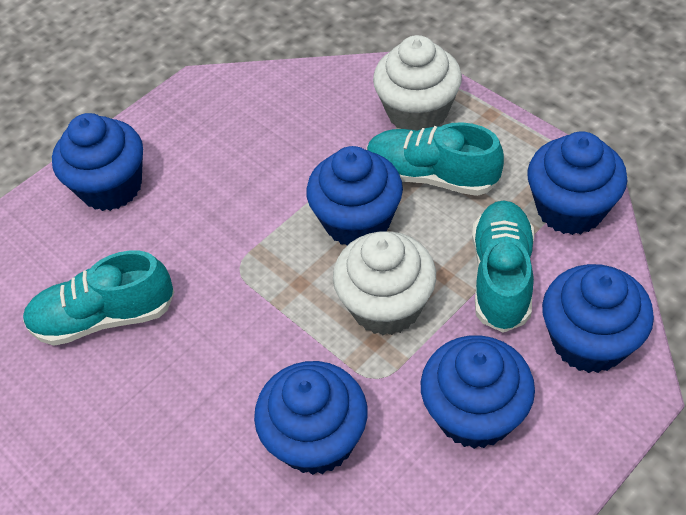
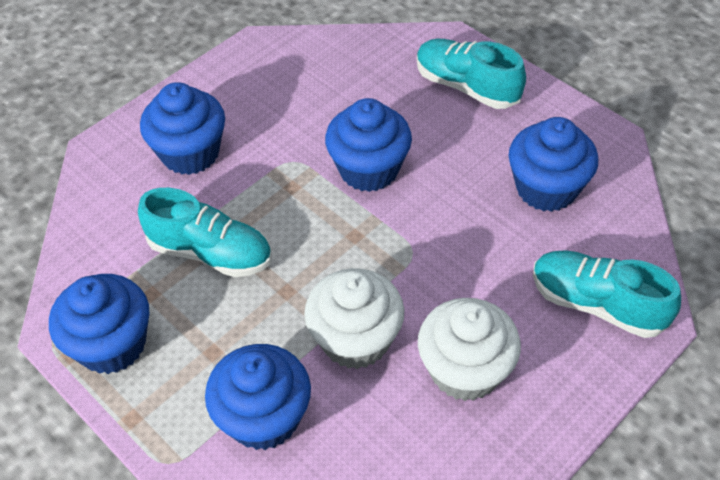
blue cupcake: 6 -> 5

